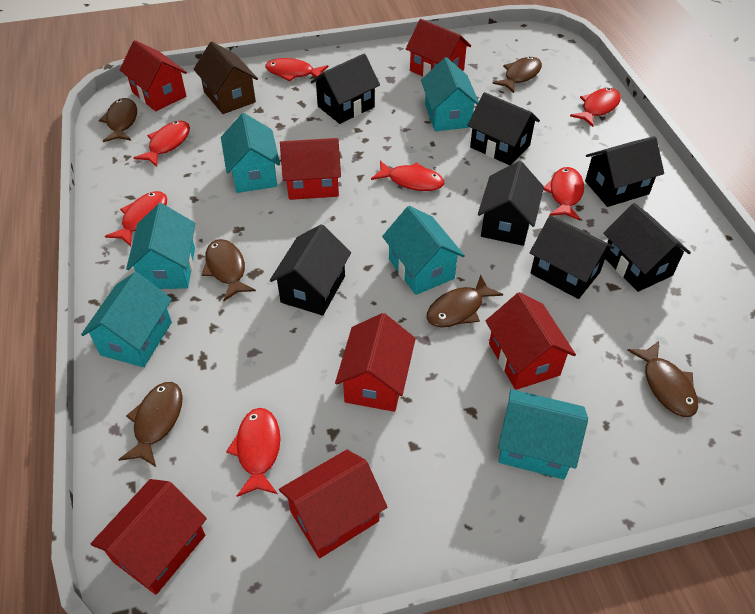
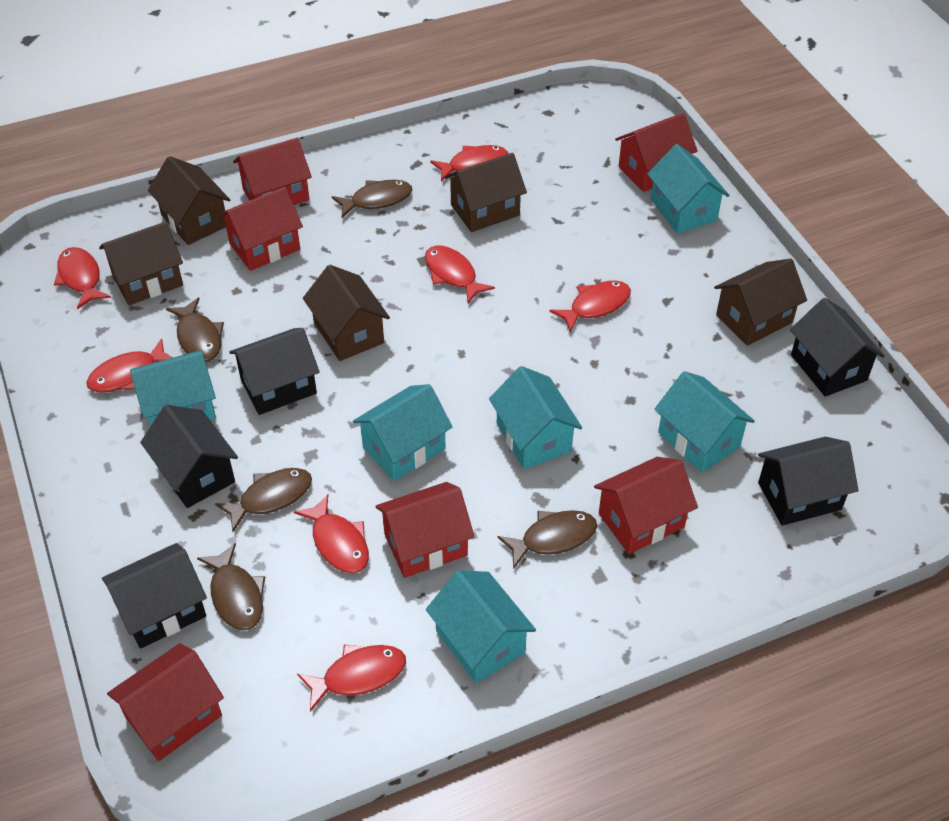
black house: 7 -> 5
brown fish: 6 -> 5
brown house: 1 -> 5
red house: 7 -> 6

